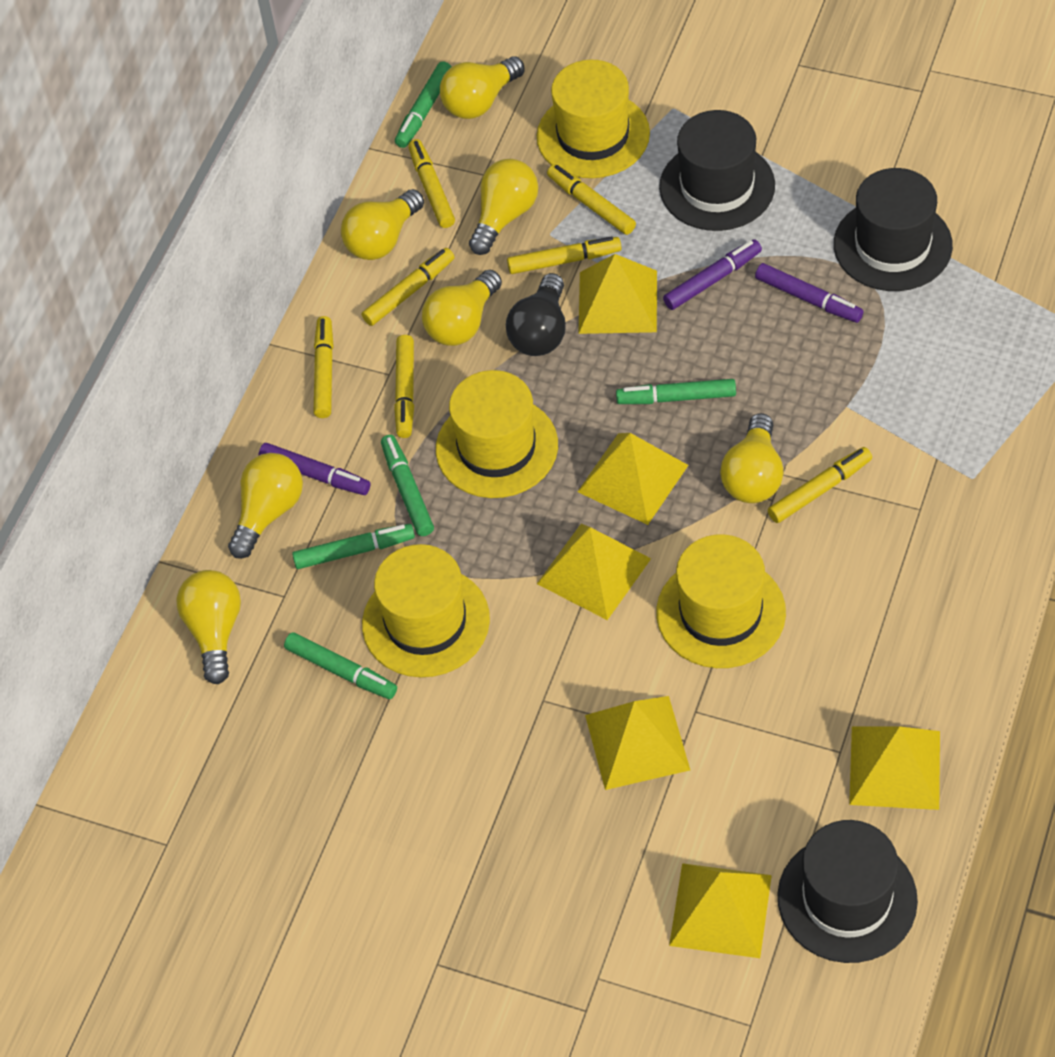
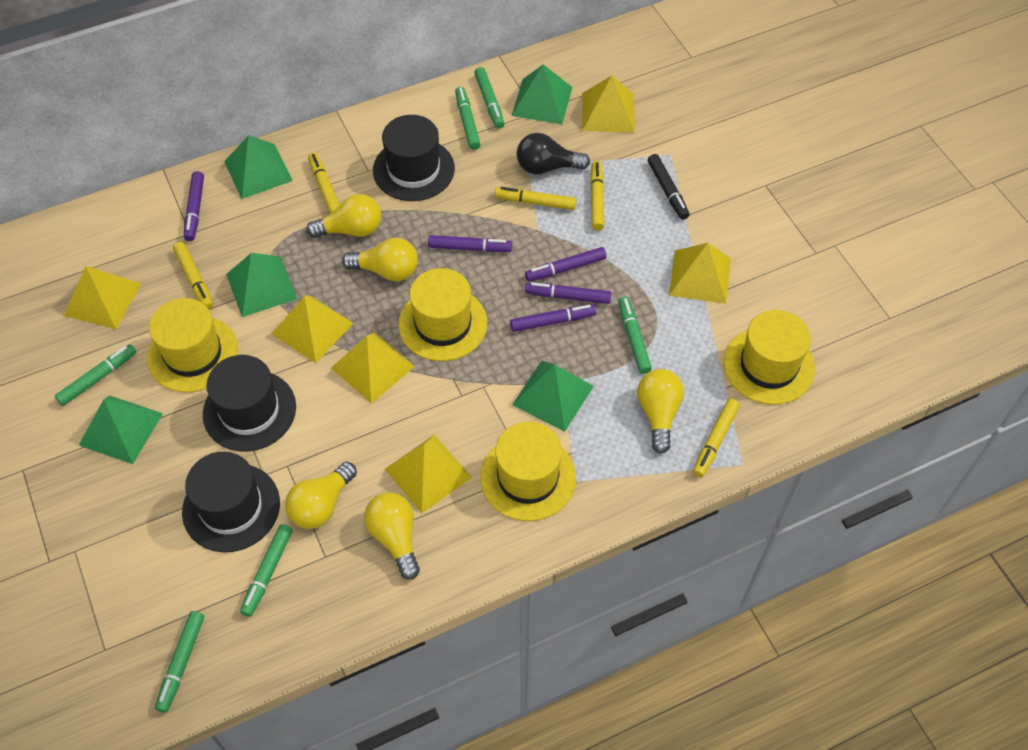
black marker: 0 -> 1
green marker: 5 -> 6
green pyramid: 0 -> 5
purple marker: 3 -> 5
yellow light bulb: 7 -> 5
yellow marker: 7 -> 5

